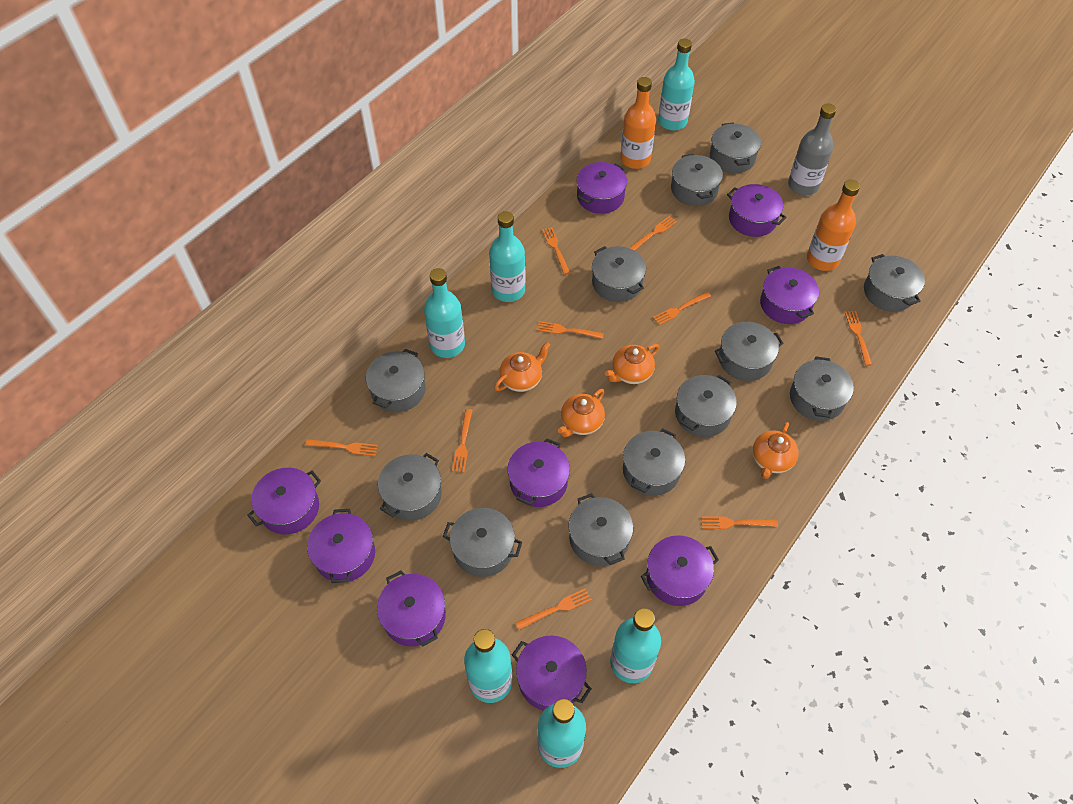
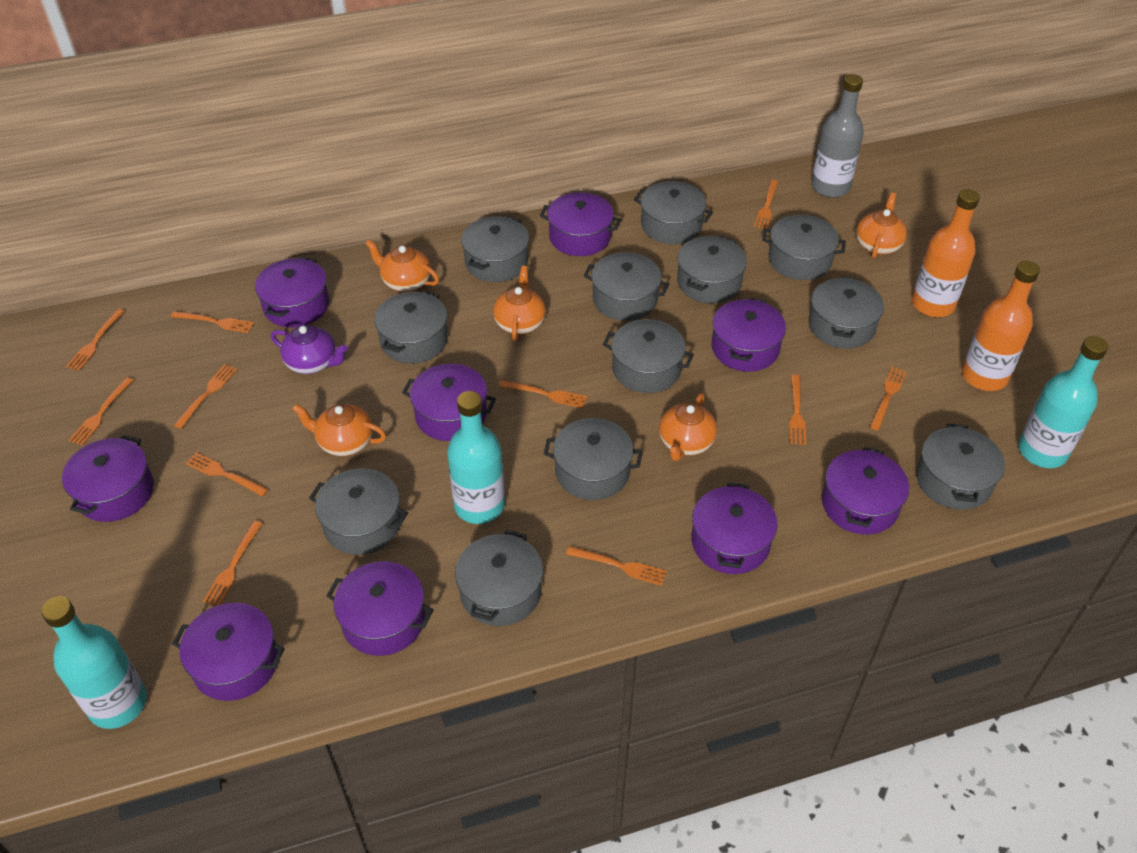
orange fork: 9 -> 11
orange teapot: 4 -> 5
purple teapot: 0 -> 1
turquoise bottle: 6 -> 3

